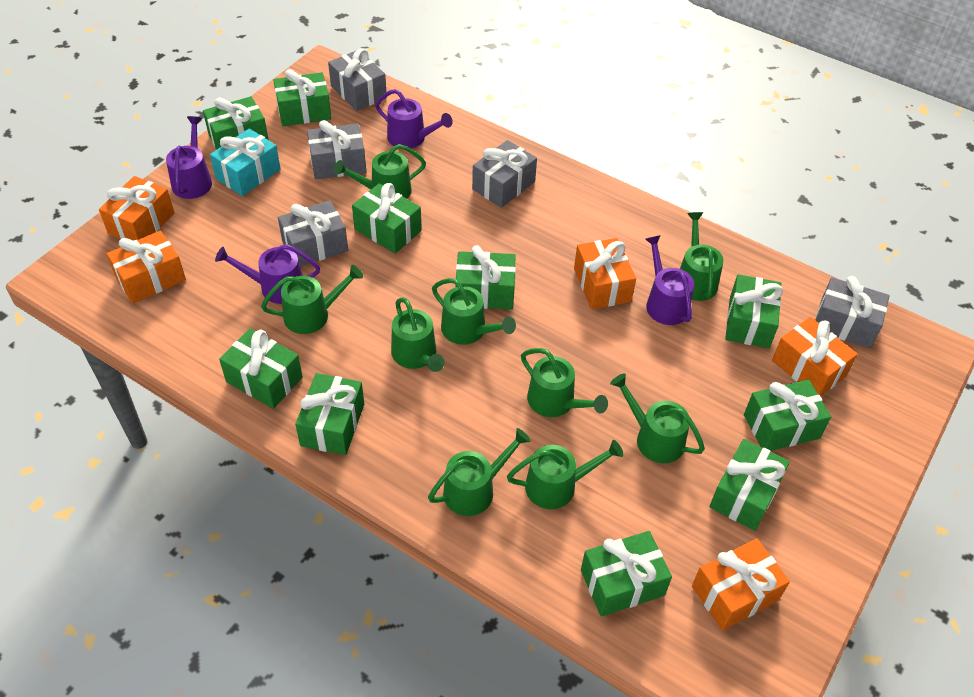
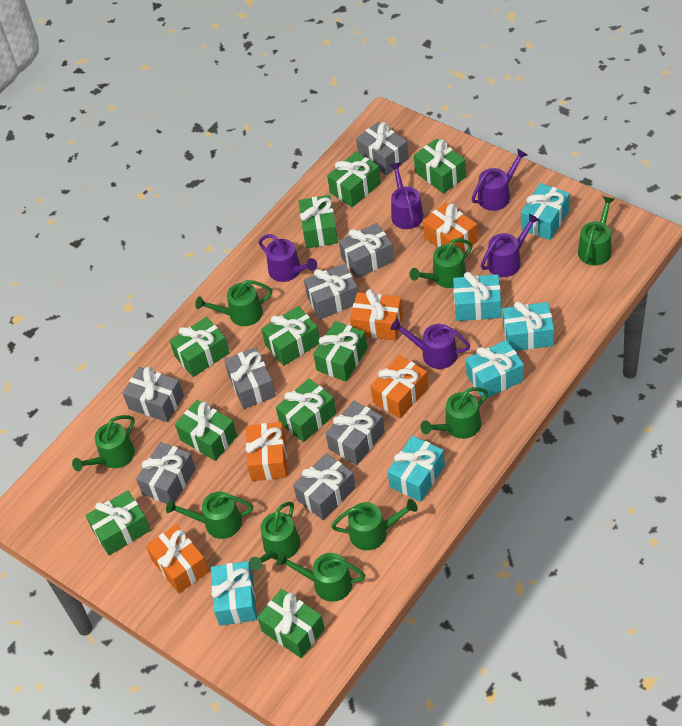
grey gift: 5 -> 8
purple watering can: 4 -> 5
turquoise gift: 1 -> 6

